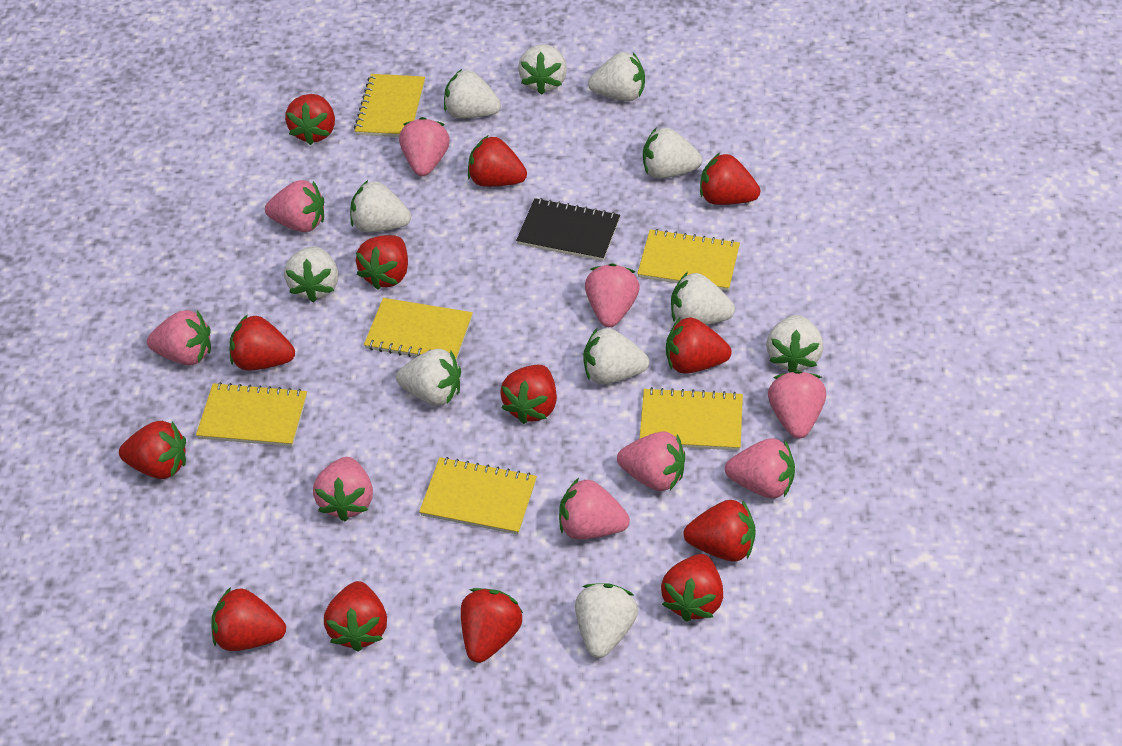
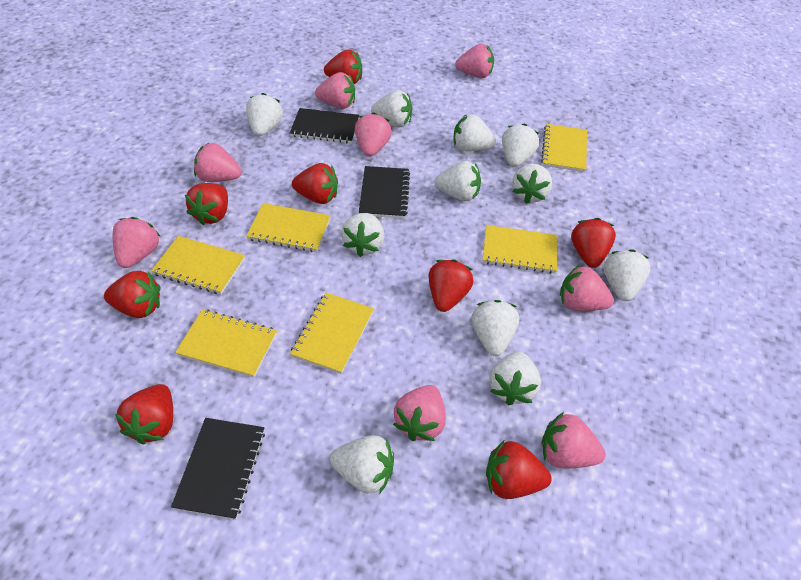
black notebook: 1 -> 3
pink strawberry: 9 -> 8
red strawberry: 13 -> 8

